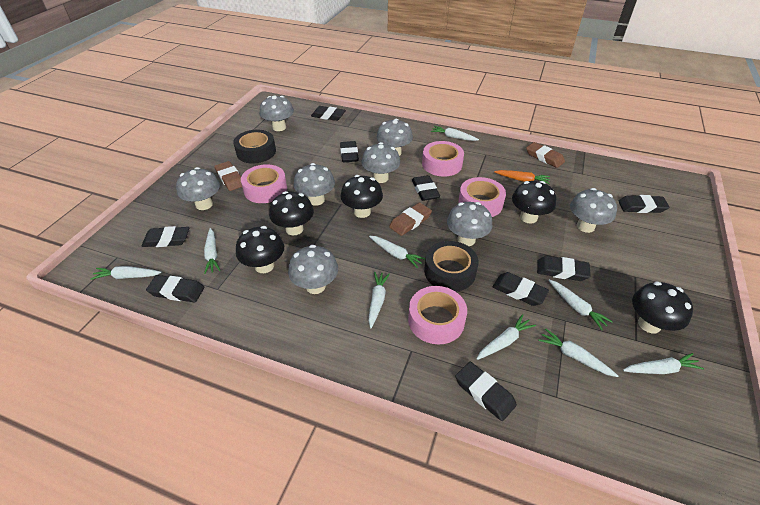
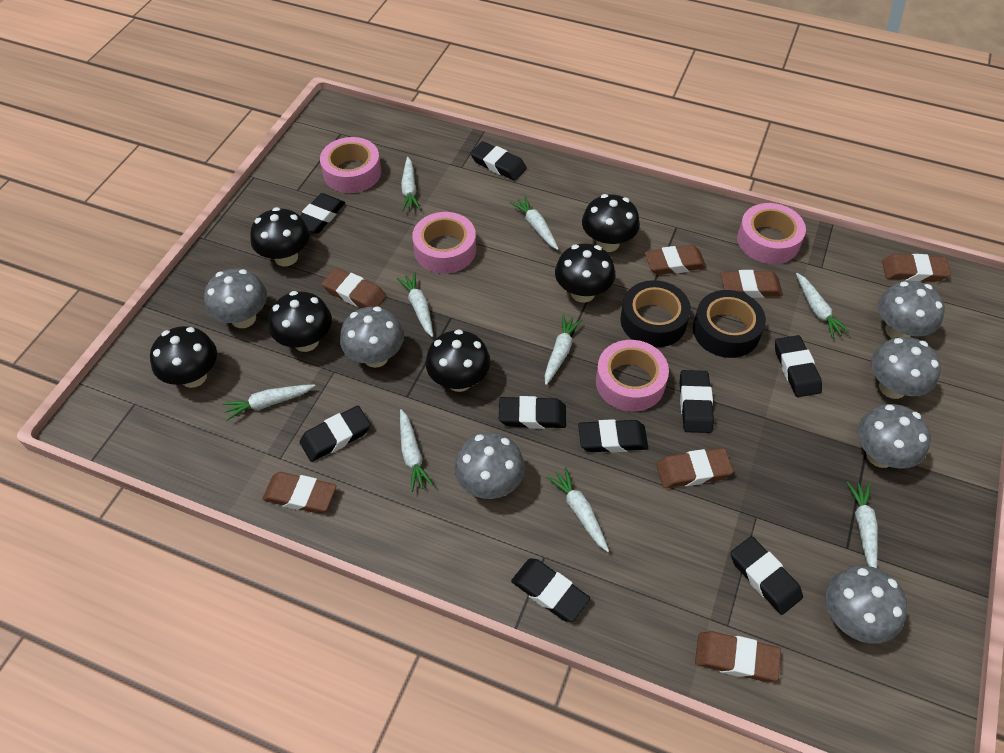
black mushroom: 5 -> 6
brown eraser: 3 -> 7
grey mushroom: 8 -> 7
orange carrot: 1 -> 0

